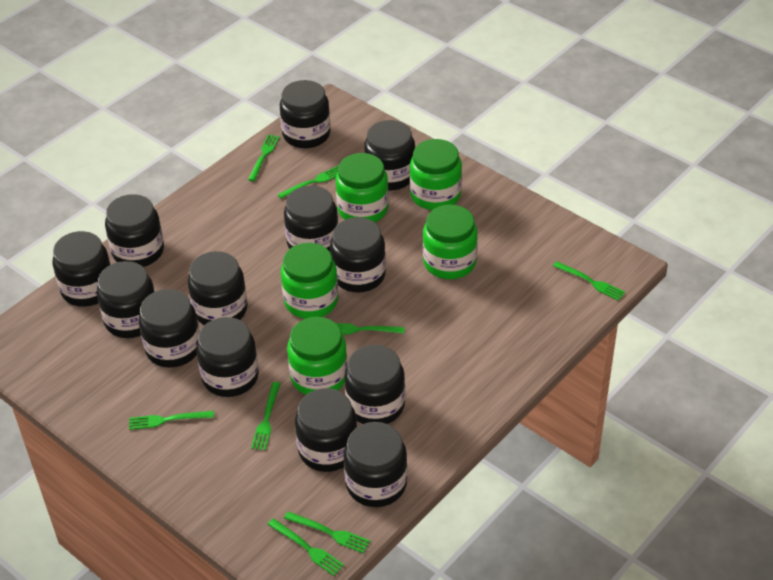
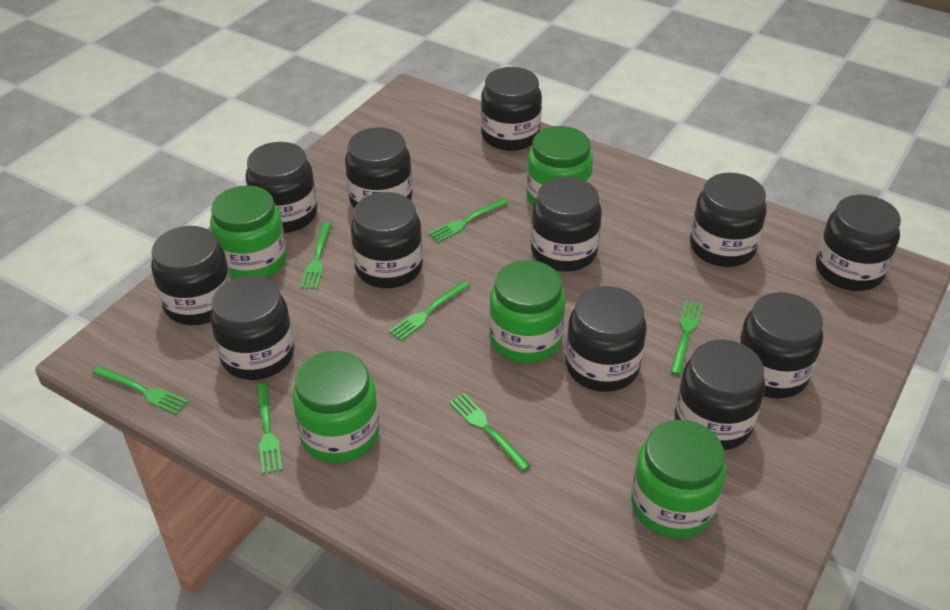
black jar: 13 -> 12
green fork: 8 -> 7

